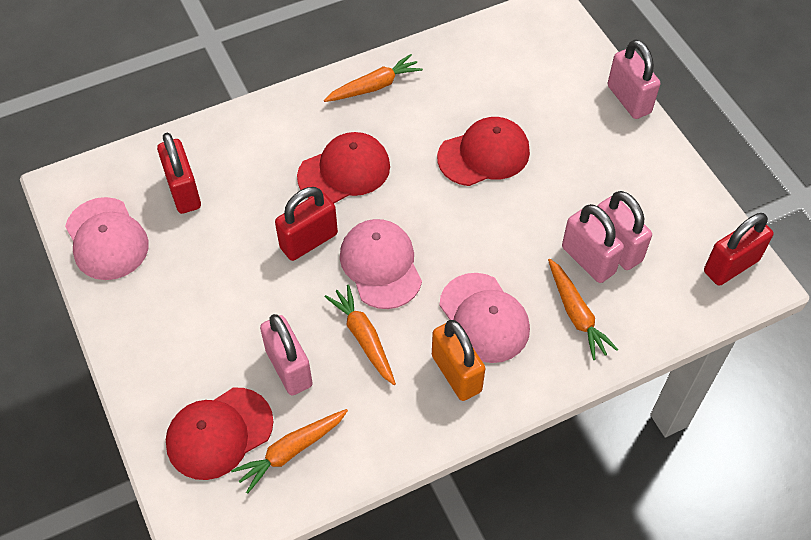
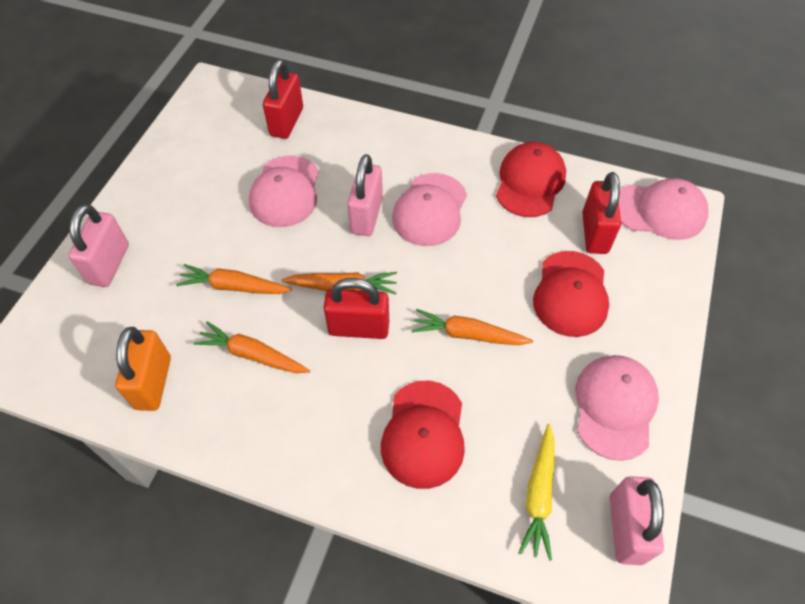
pink cap: 3 -> 4
pink padlock: 4 -> 3
yellow carrot: 0 -> 1

